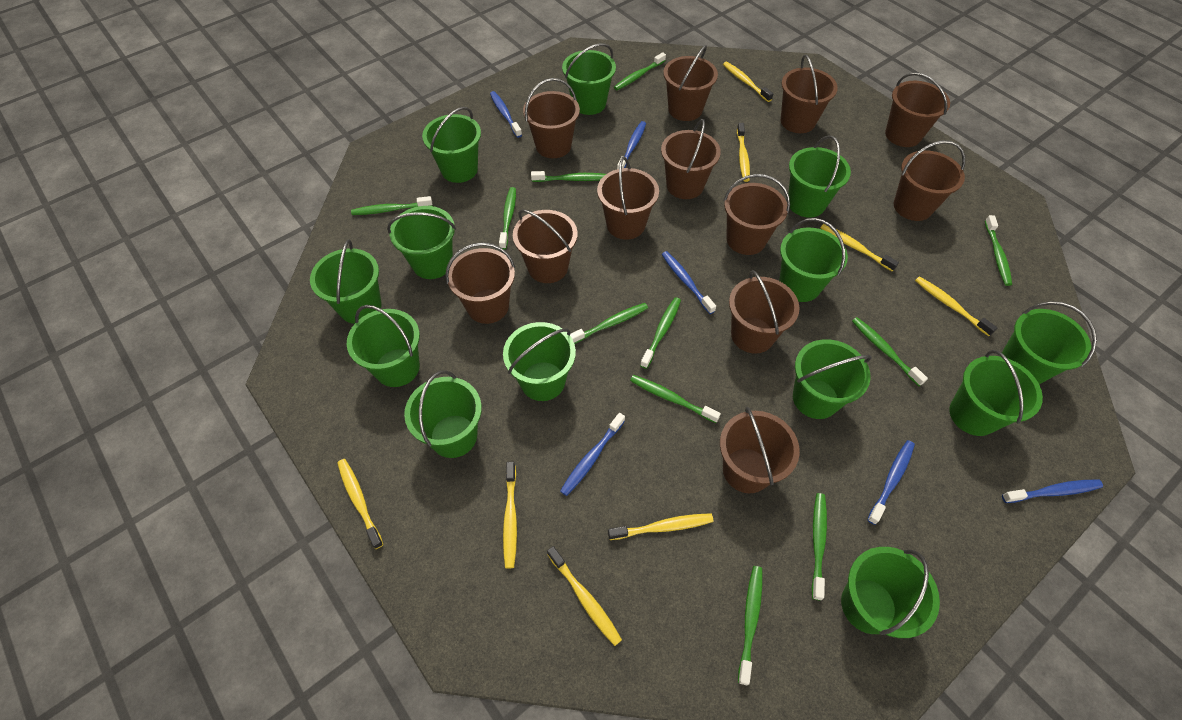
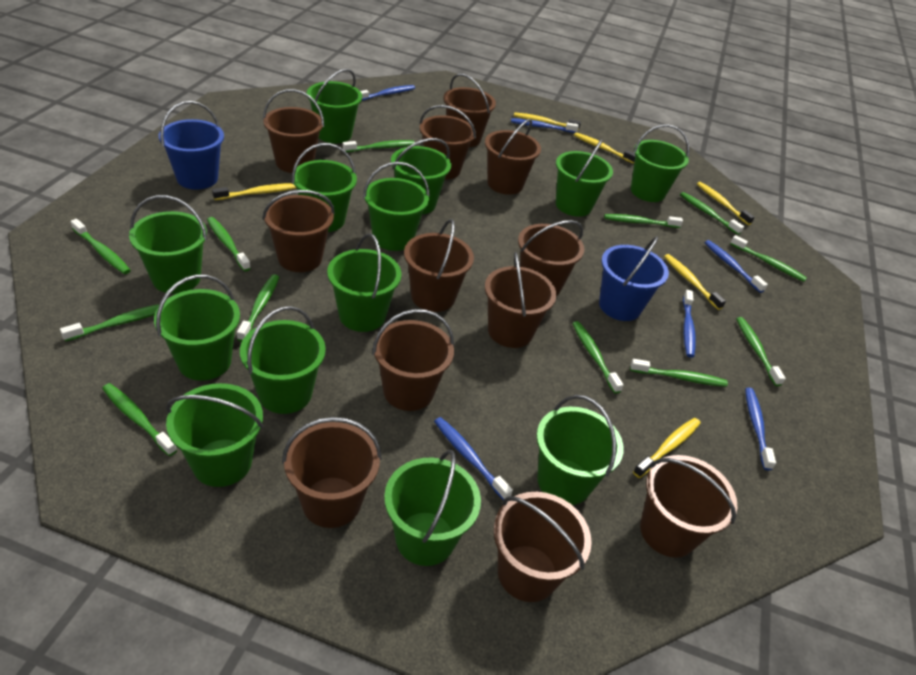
blue bucket: 0 -> 2
green toothbrush: 11 -> 12
yellow toothbrush: 8 -> 6

